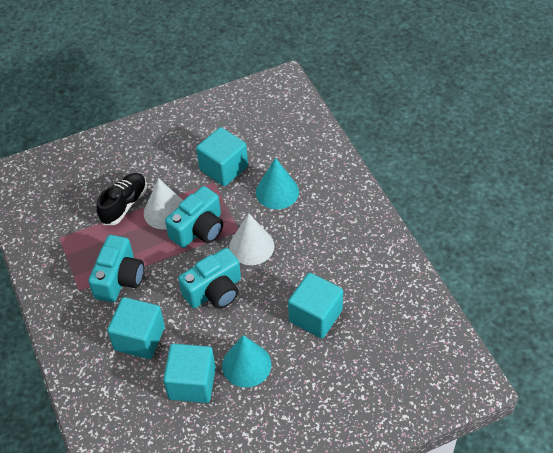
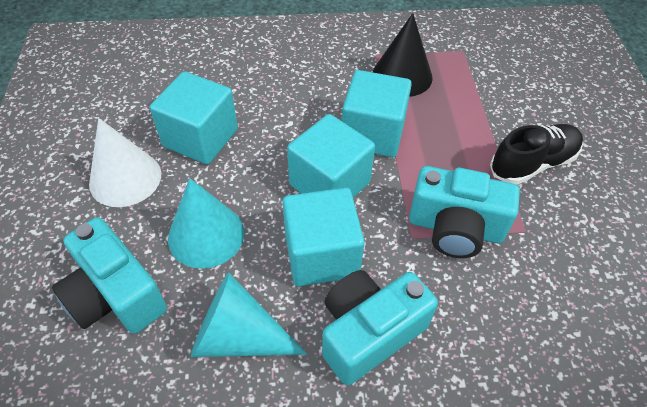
black cone: 0 -> 1
white cone: 2 -> 1

